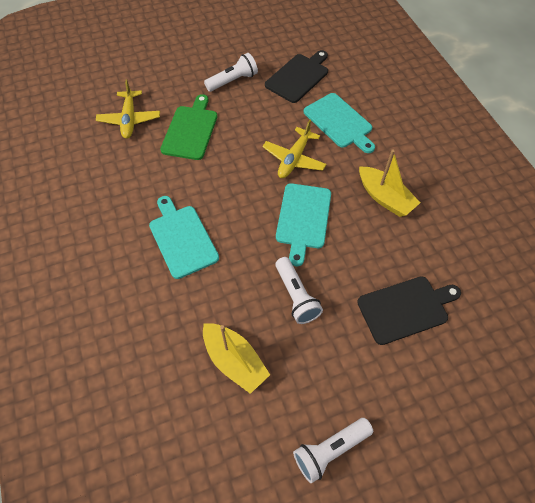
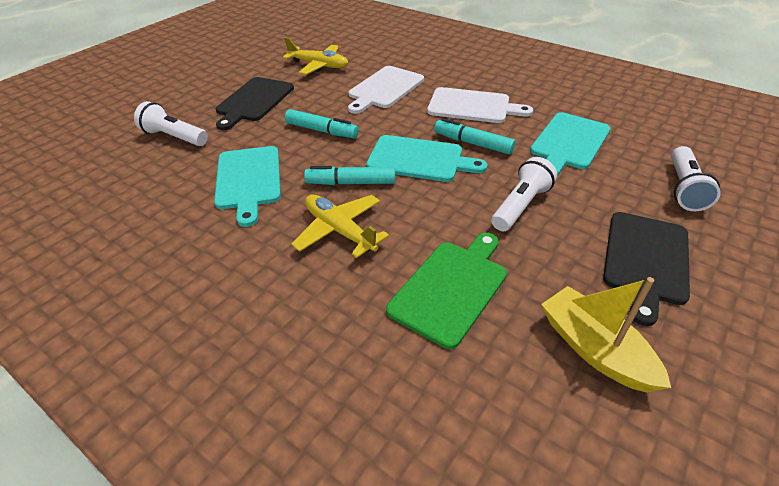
turquoise marker: 0 -> 3
white cutting board: 0 -> 2
yellow boat: 2 -> 1

